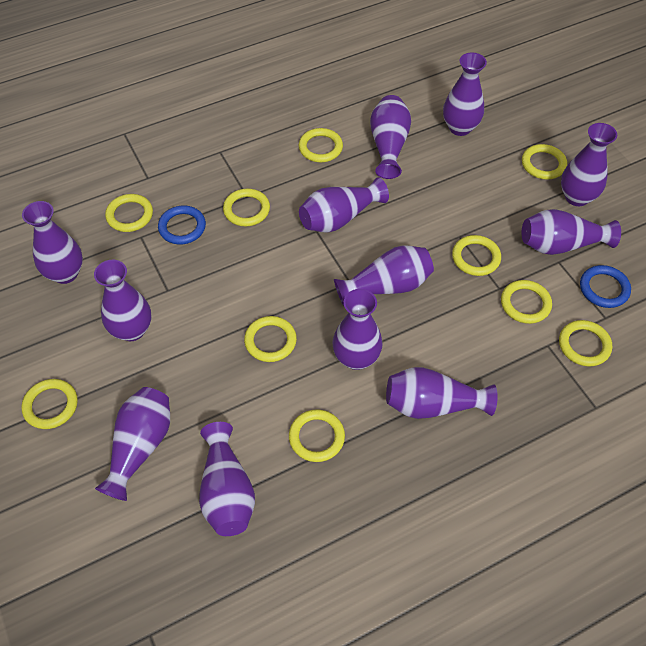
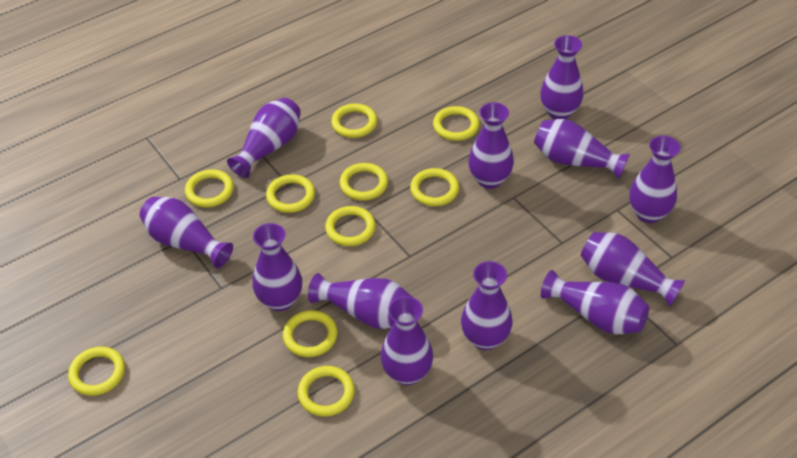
blue ring: 2 -> 0

